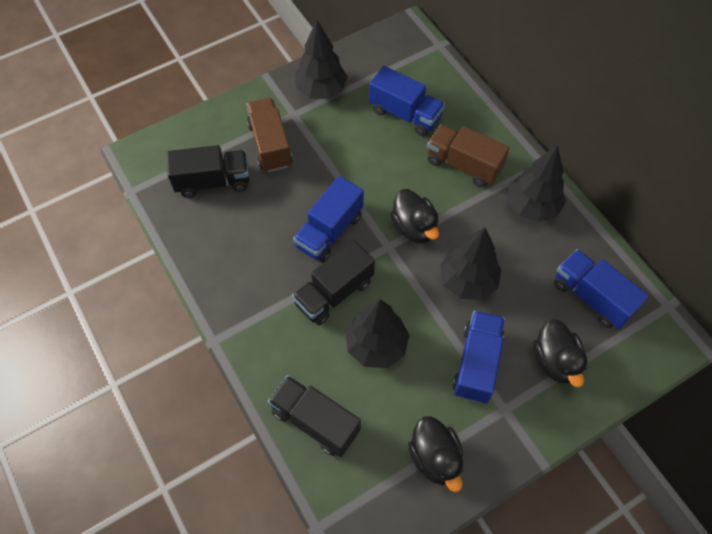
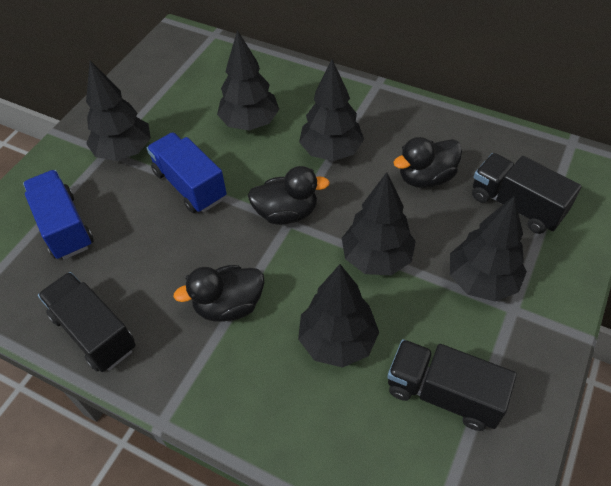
black tree: 4 -> 6
blue truck: 4 -> 2
brown truck: 2 -> 0

